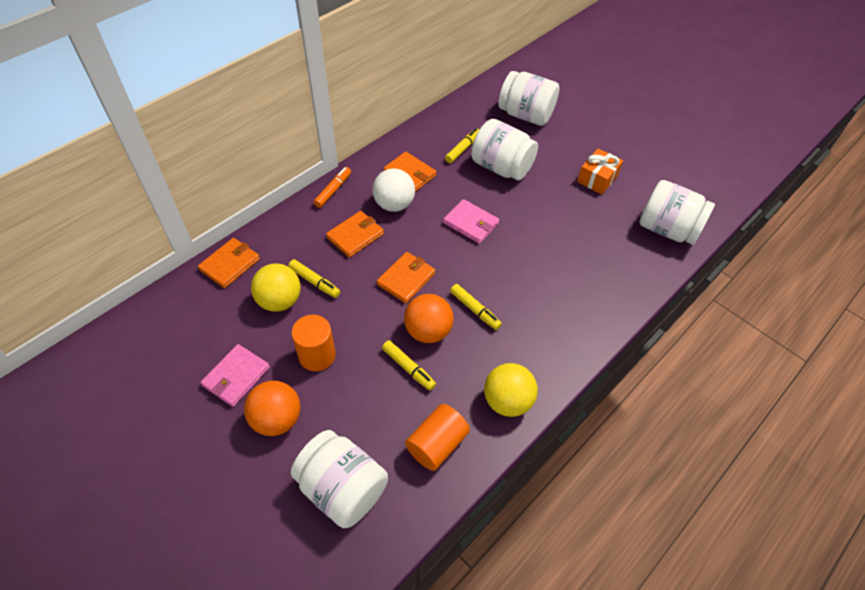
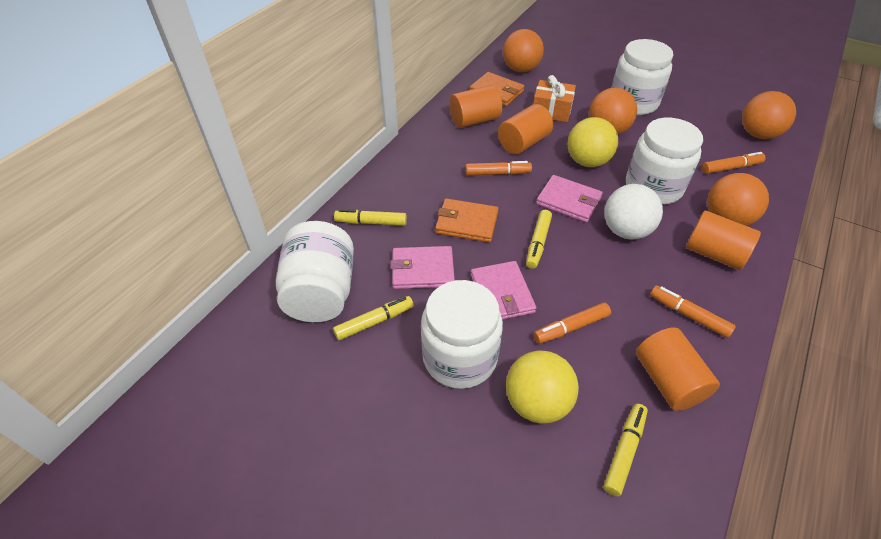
orange ball: 2 -> 4
orange cylinder: 2 -> 4
orange marker: 1 -> 4
orange wallet: 4 -> 2
pink wallet: 2 -> 3

